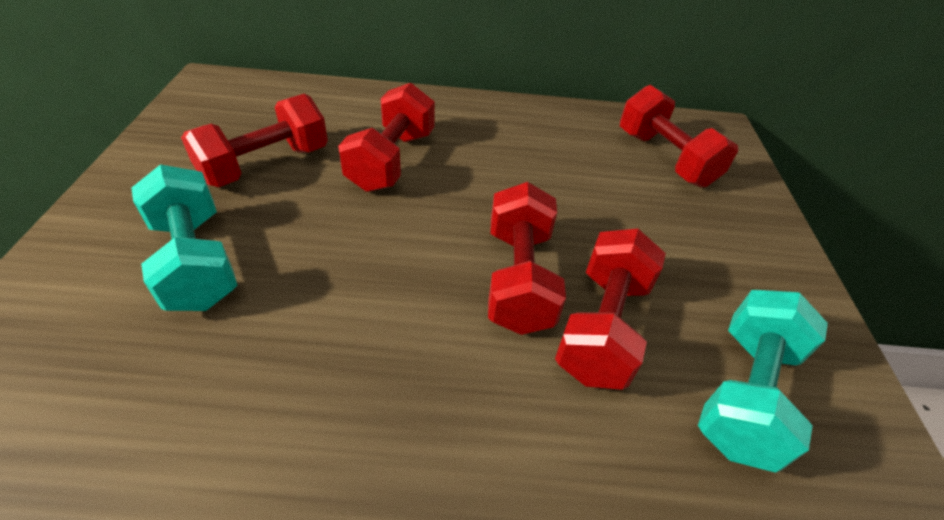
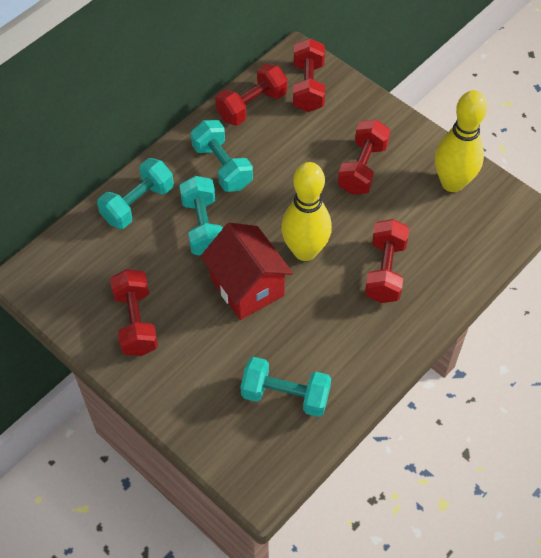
red house: 0 -> 1
turquoise dumbbell: 2 -> 4
yellow bowling pin: 0 -> 2

